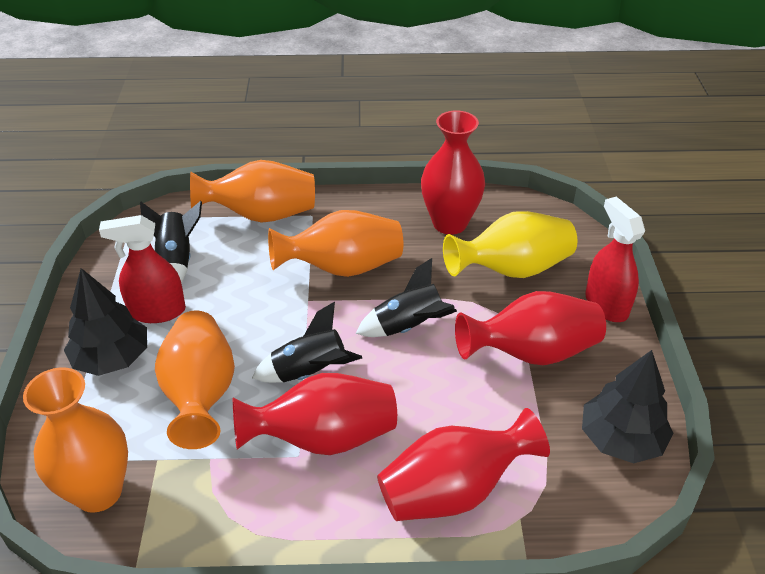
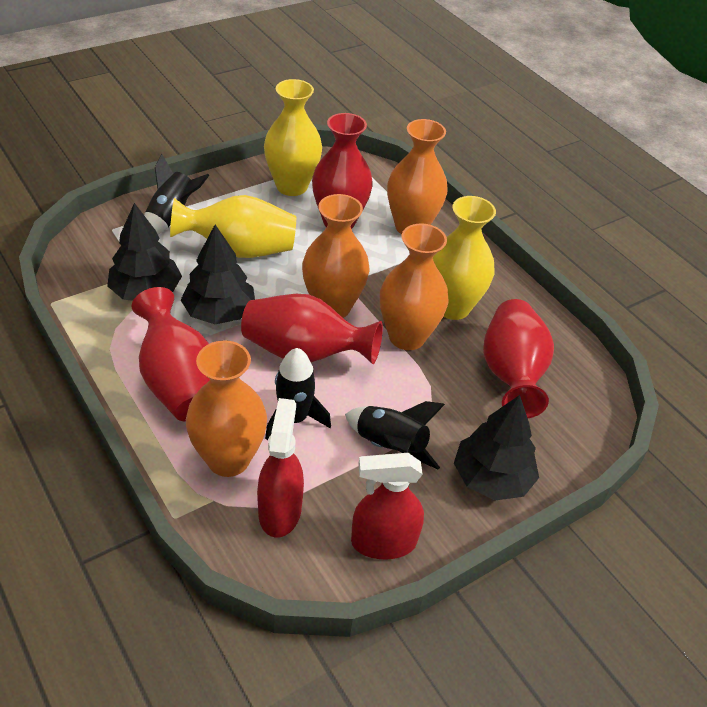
black tree: 2 -> 3
yellow vase: 1 -> 3

